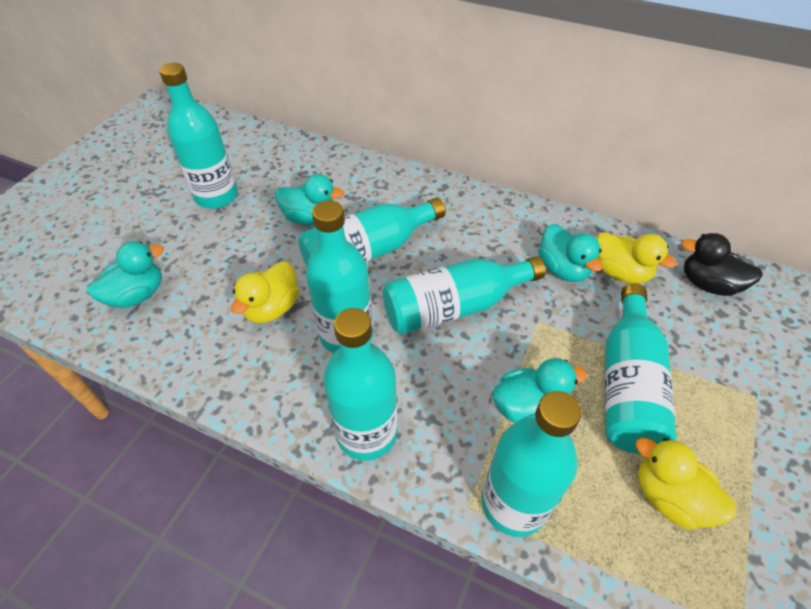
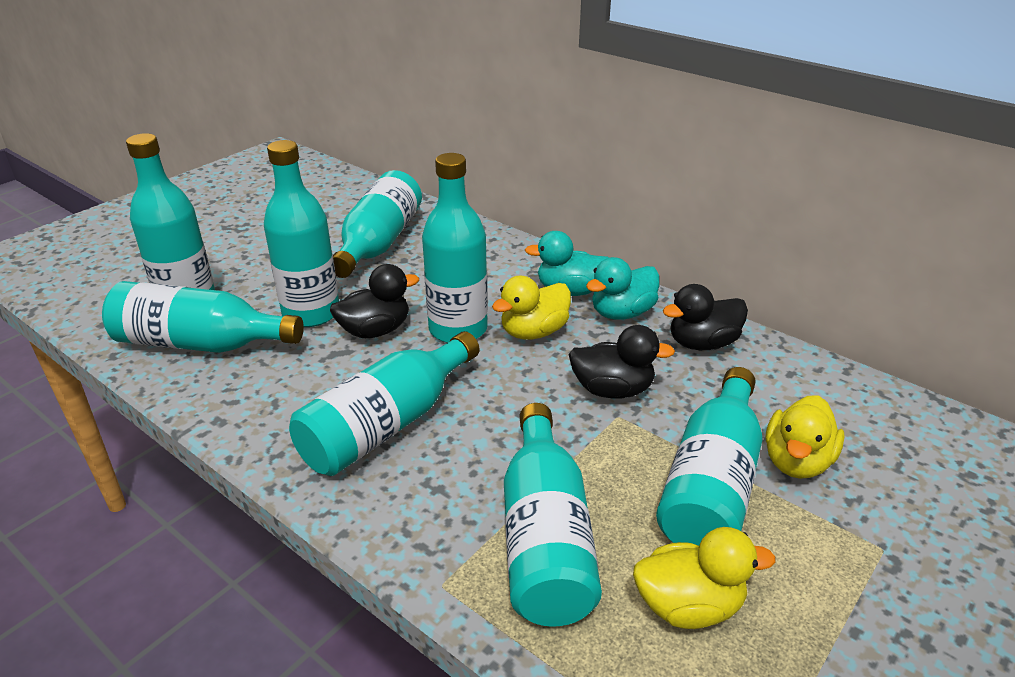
black duck: 1 -> 3
turquoise bottle: 7 -> 8
turquoise duck: 4 -> 2

